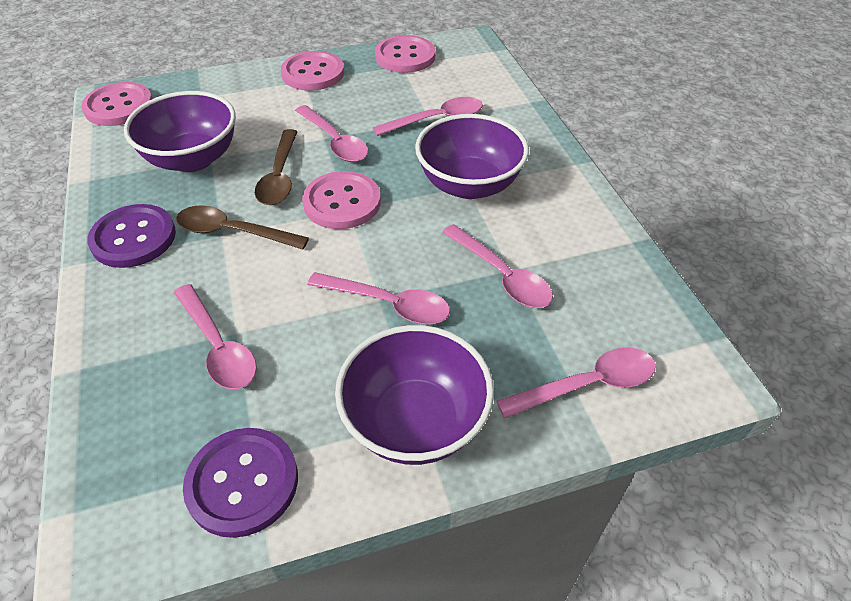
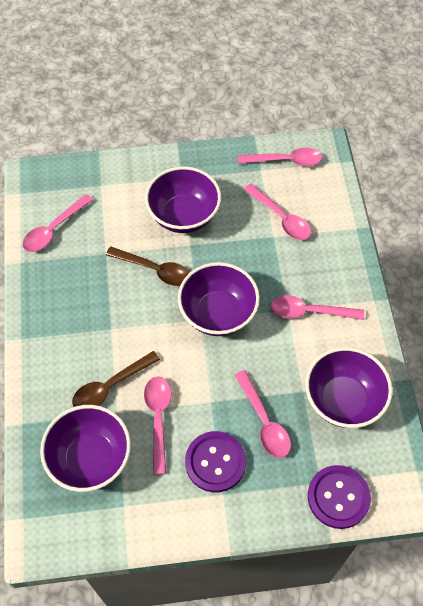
pink button: 4 -> 0
purple bowl: 3 -> 4

